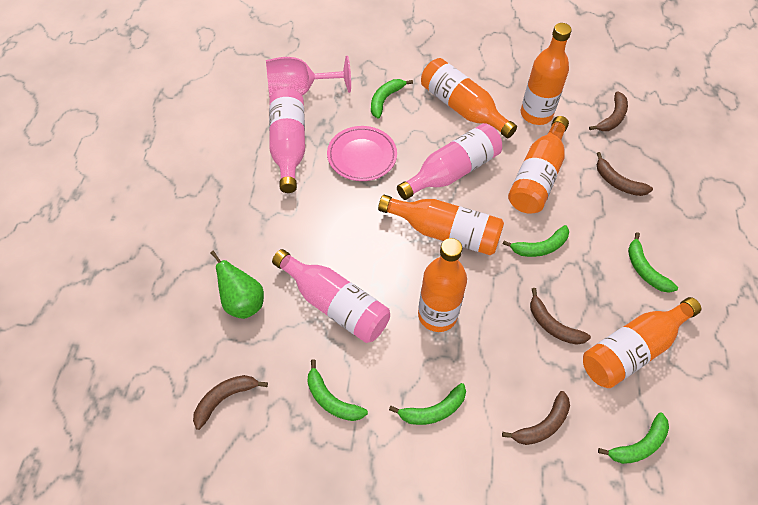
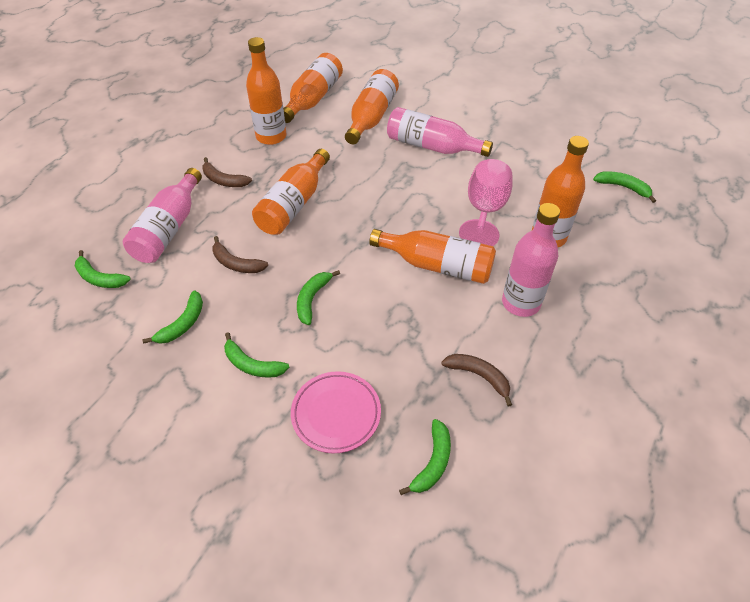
brown banana: 5 -> 3
green pear: 1 -> 0

